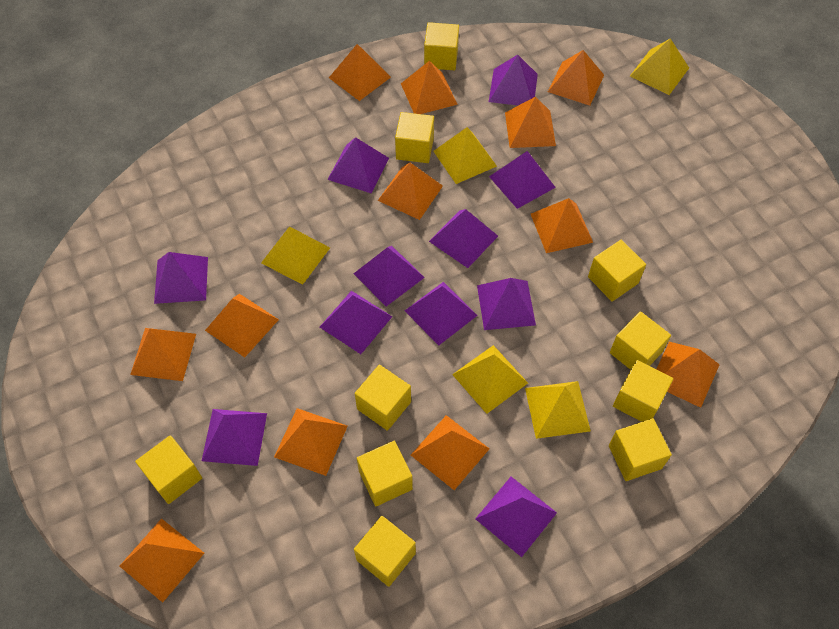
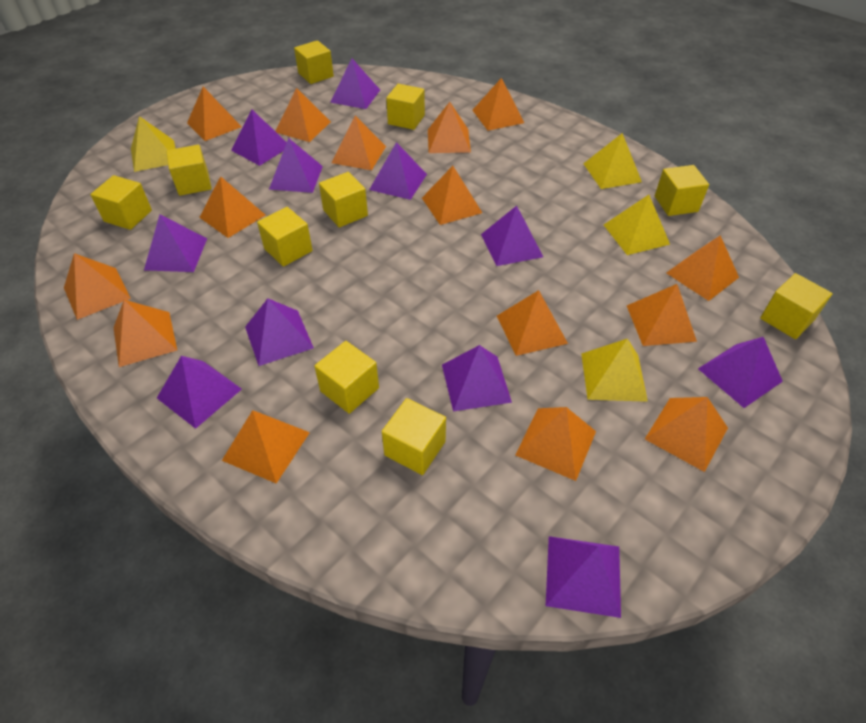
orange pyramid: 12 -> 15
yellow pyramid: 5 -> 4

